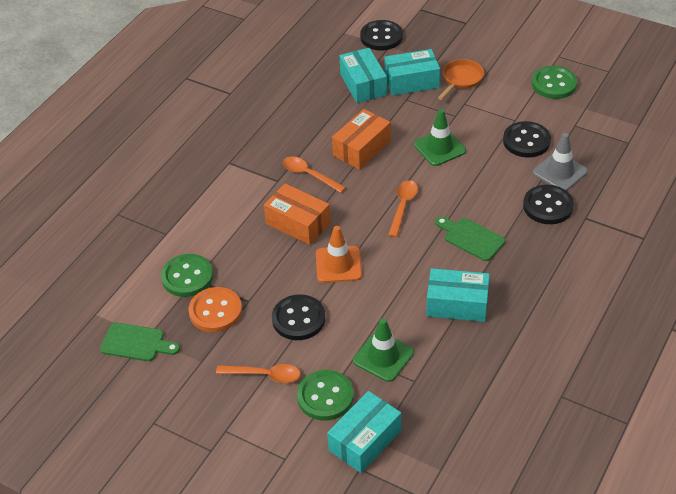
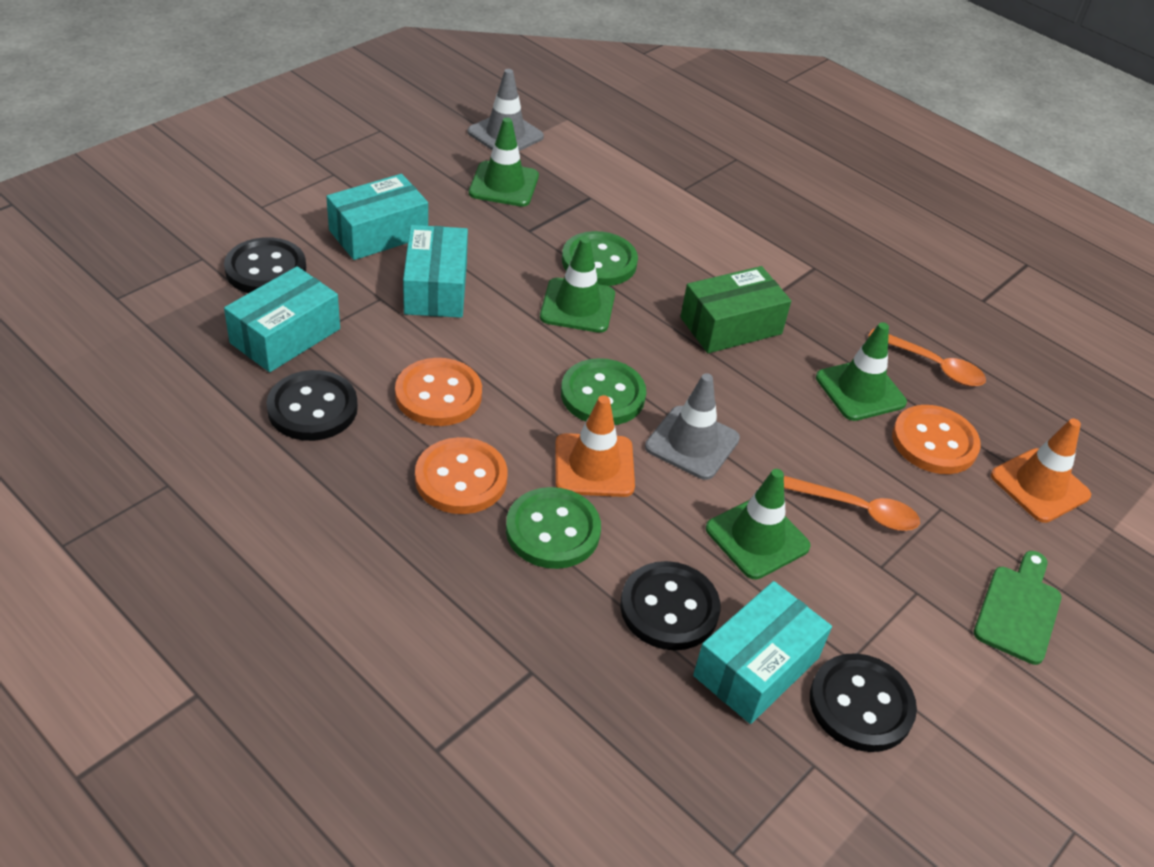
green box: 0 -> 1
green cutting board: 2 -> 1
green traffic cone: 2 -> 4
grey traffic cone: 1 -> 2
orange box: 2 -> 0
orange button: 1 -> 3
orange pan: 1 -> 0
orange spoon: 3 -> 2
orange traffic cone: 1 -> 2

